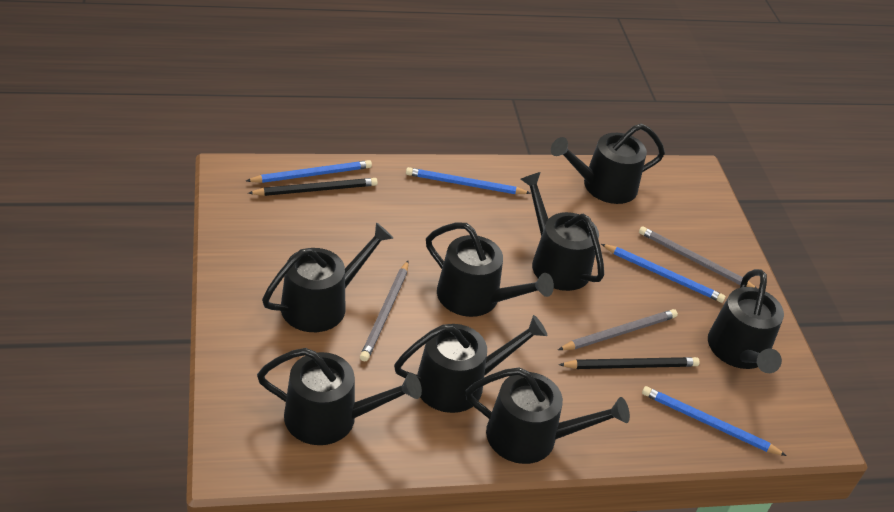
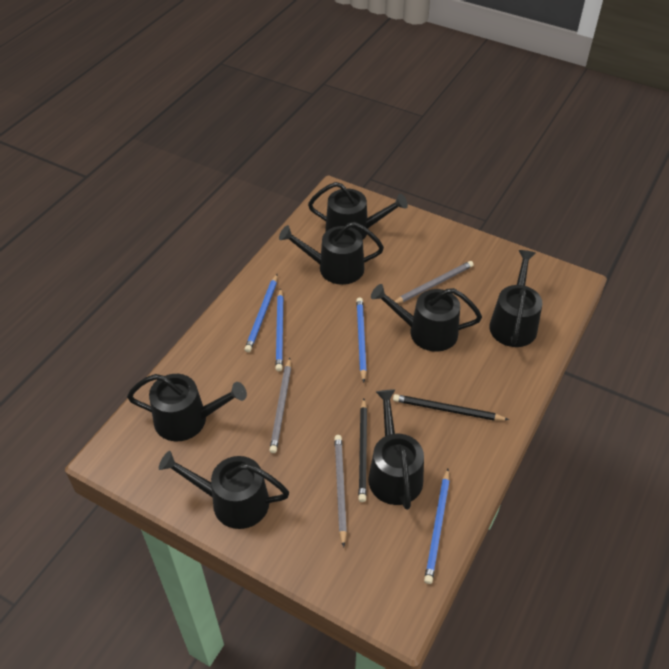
black watering can: 8 -> 7

